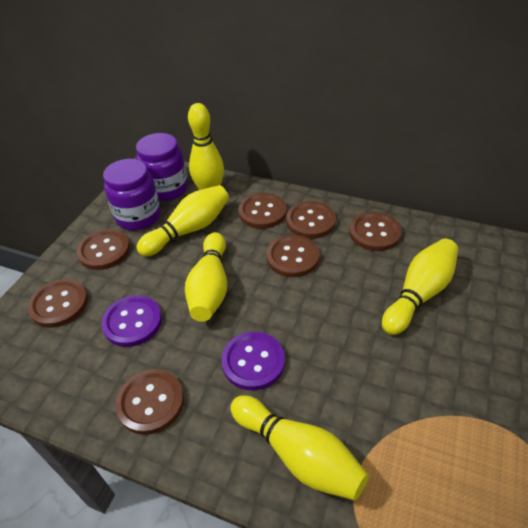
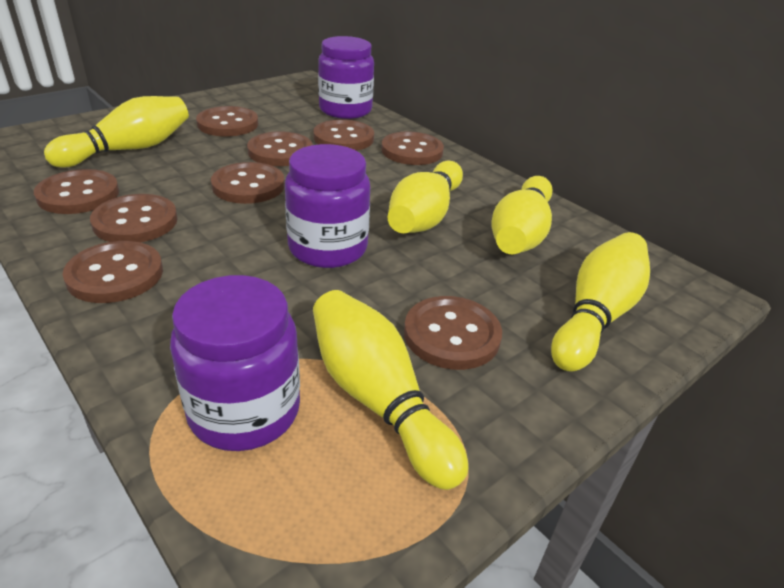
brown button: 7 -> 9
purple button: 2 -> 0
purple jar: 2 -> 3

